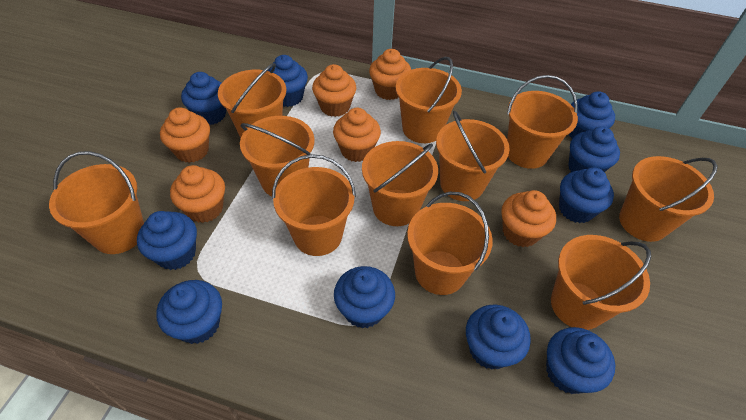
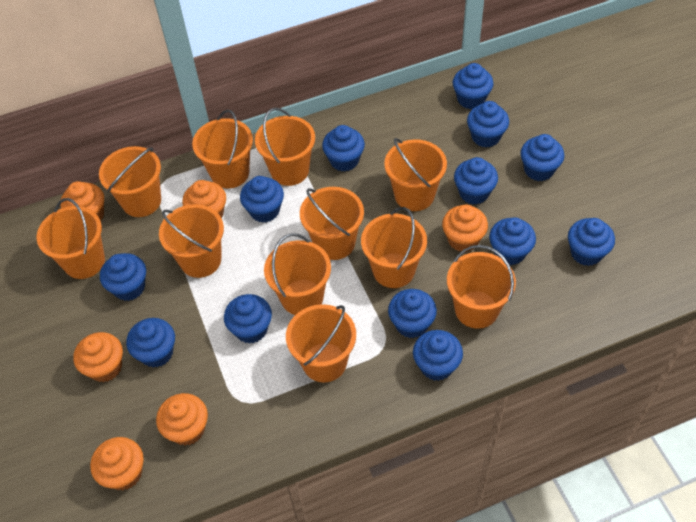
blue cupcake: 10 -> 13

